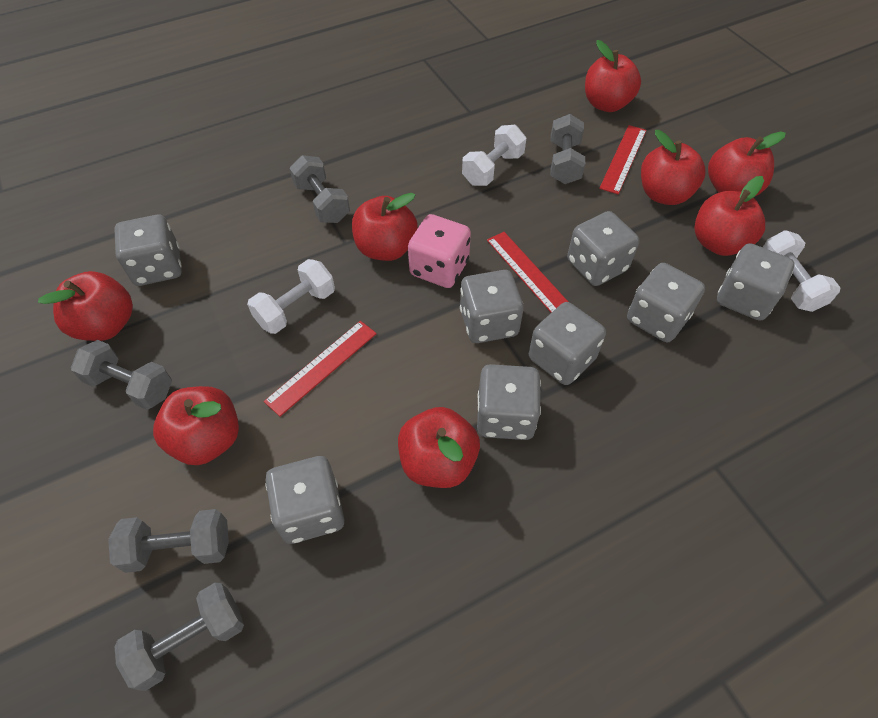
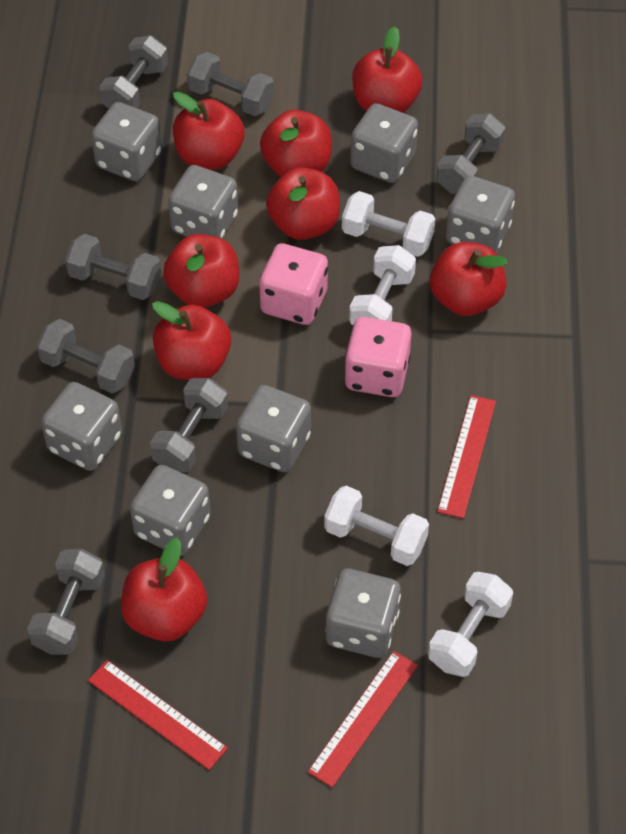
grey dumbbell: 5 -> 7
pink dice: 1 -> 2
white dumbbell: 3 -> 4

